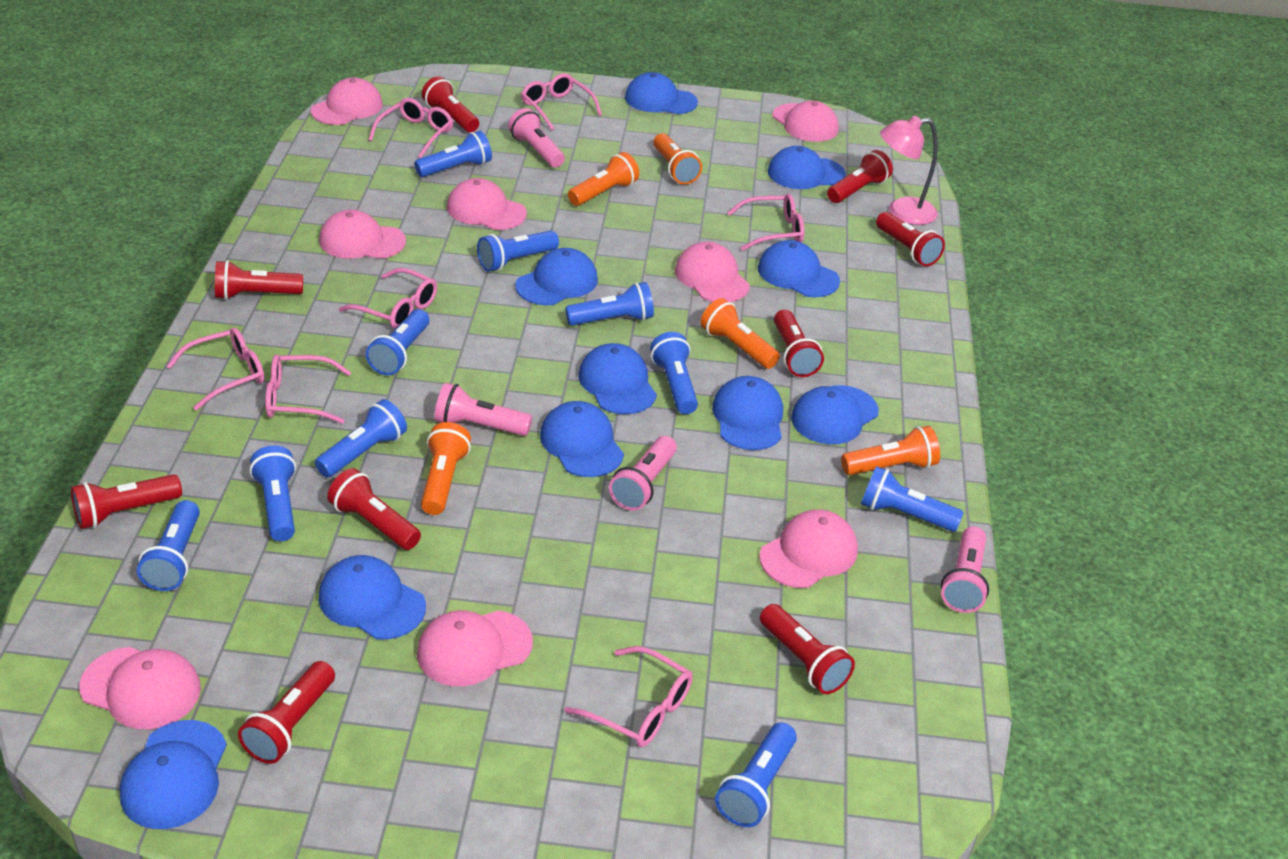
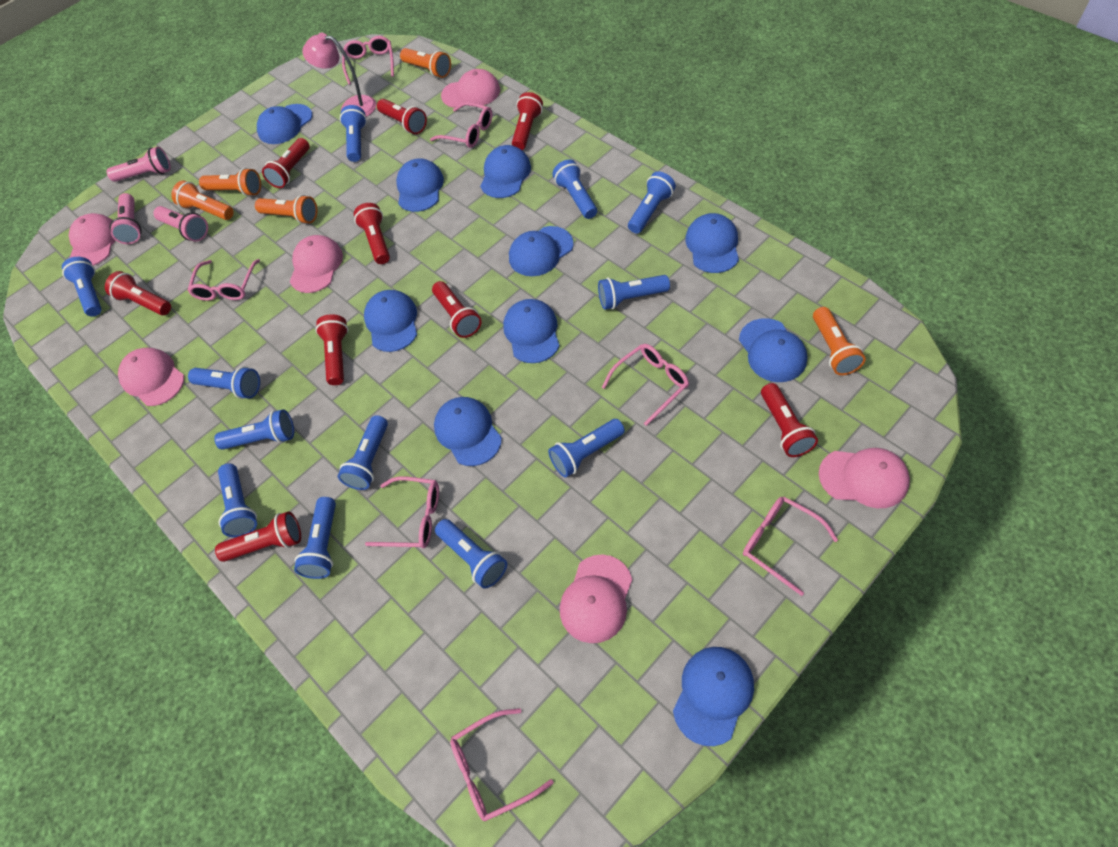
blue flashlight: 10 -> 12
pink cap: 8 -> 6
pink flashlight: 4 -> 3

